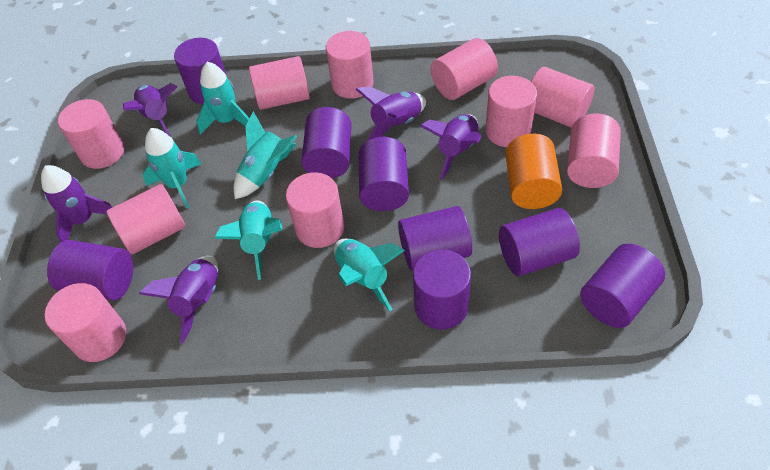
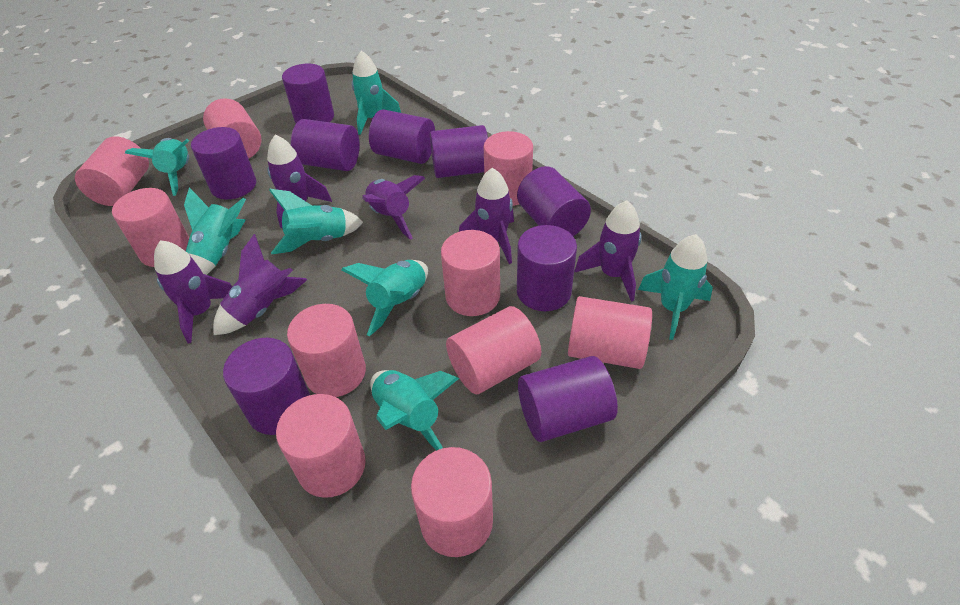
orange cylinder: 1 -> 0
purple cylinder: 8 -> 9
purple rocket: 5 -> 6
turquoise rocket: 5 -> 7

